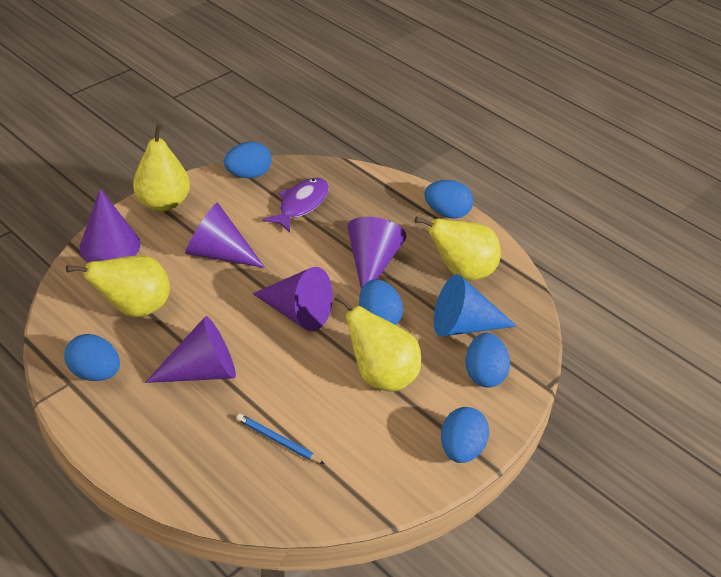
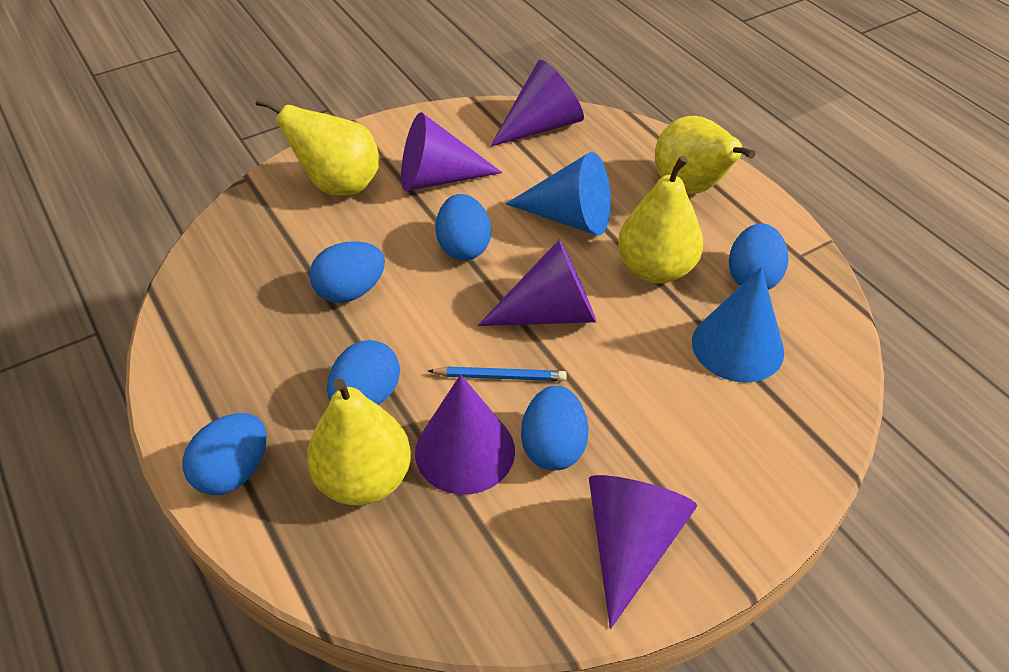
blue cone: 1 -> 2
purple fish: 1 -> 0

